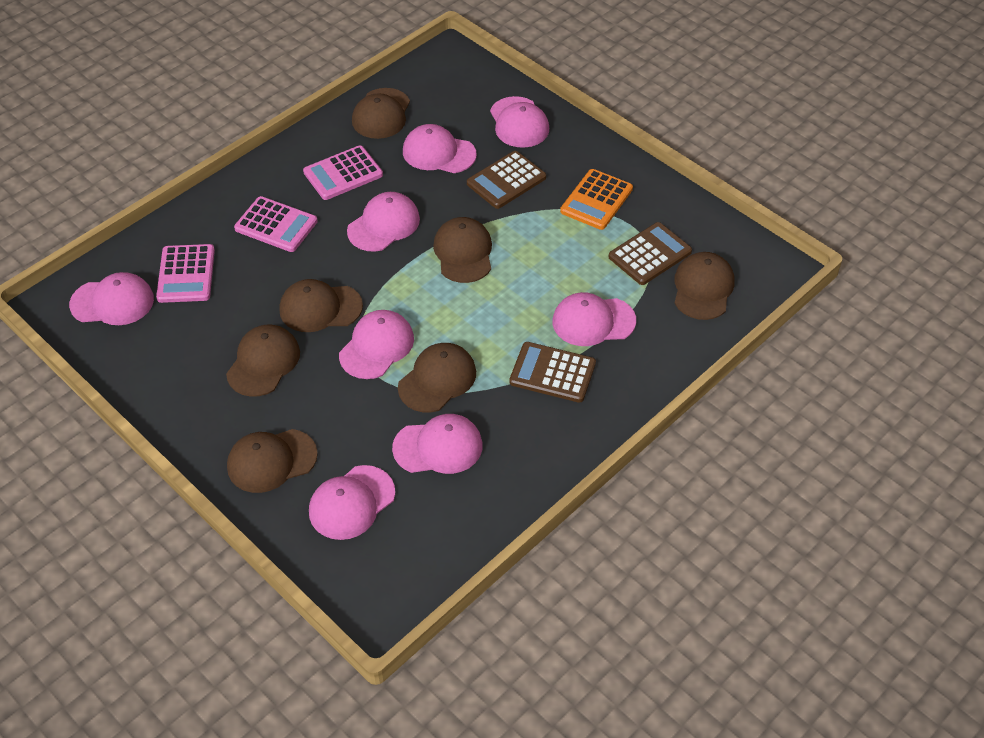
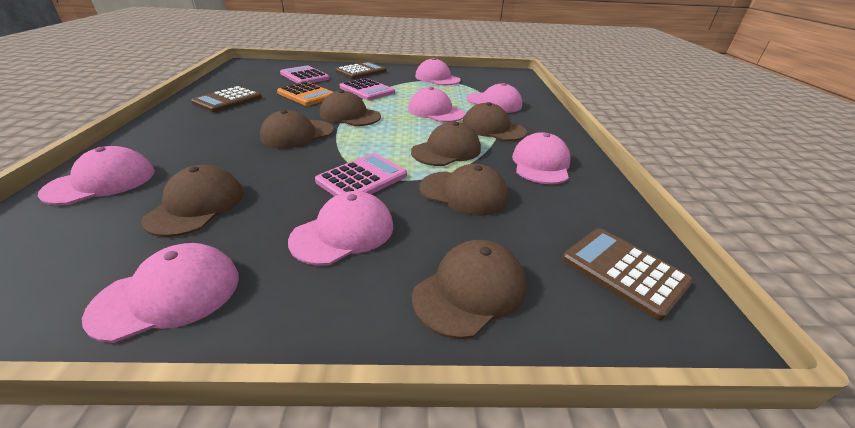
pink cap: 8 -> 7

